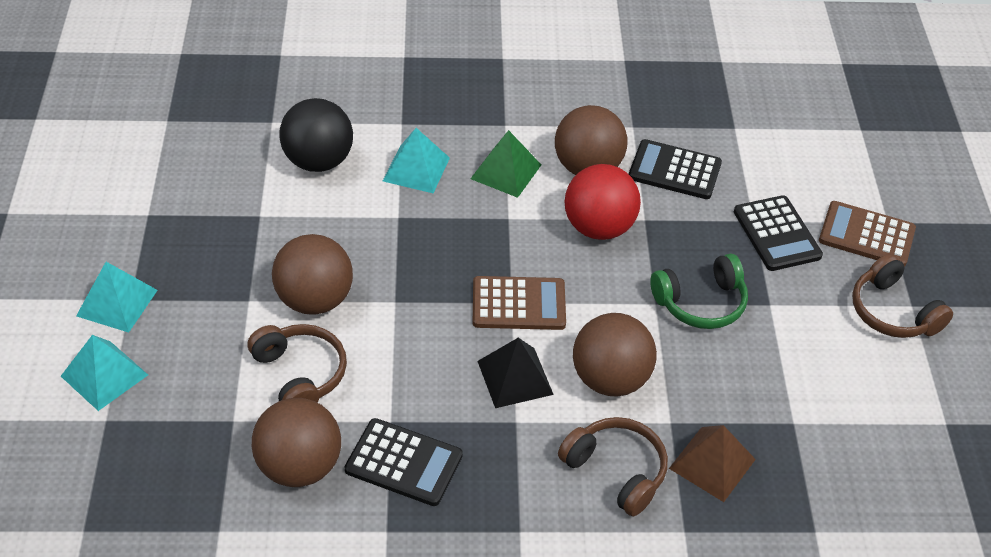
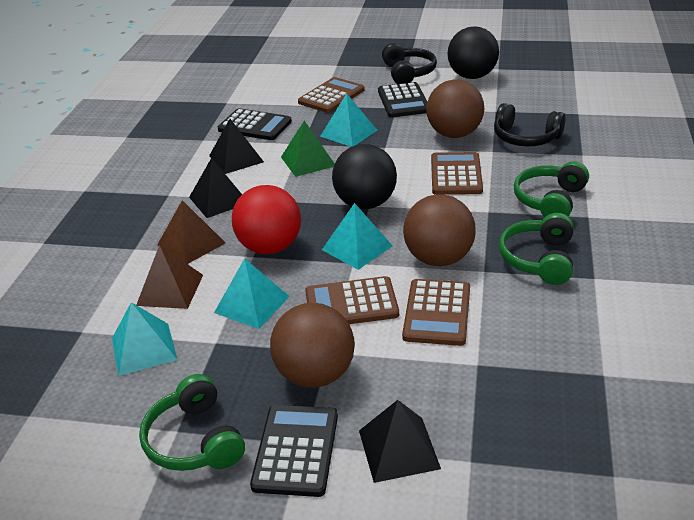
black ball: 1 -> 2
black headphones: 0 -> 2
black pyramid: 1 -> 3
brown ball: 4 -> 3
brown calculator: 2 -> 4
brown headphones: 3 -> 0
brown pyramid: 1 -> 2
green headphones: 1 -> 3
turquoise pyramid: 3 -> 4

